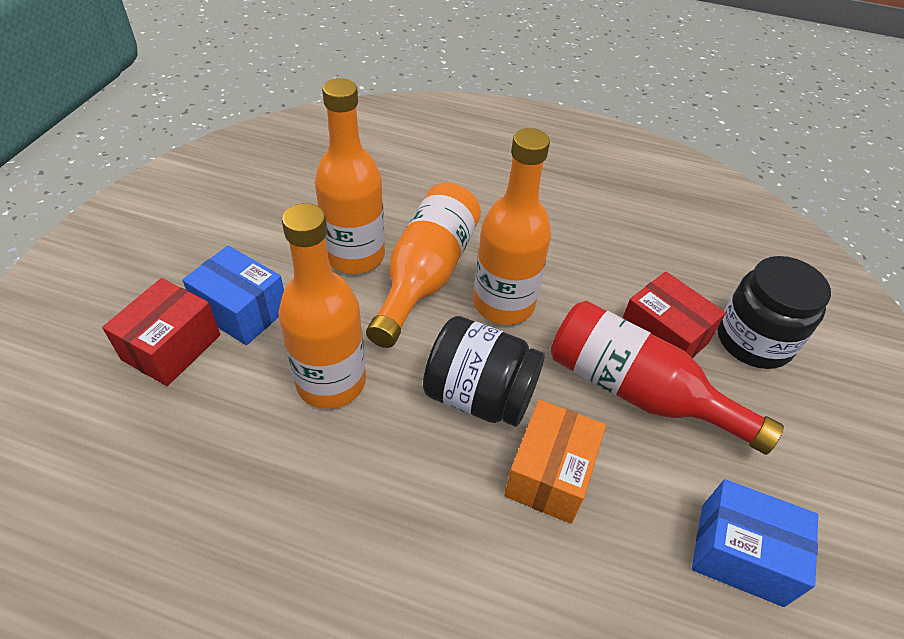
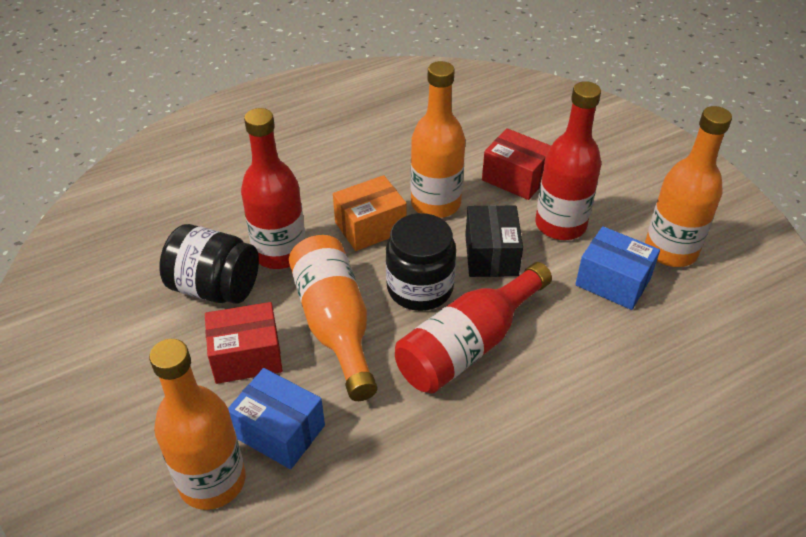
black box: 0 -> 1
red bottle: 1 -> 3

